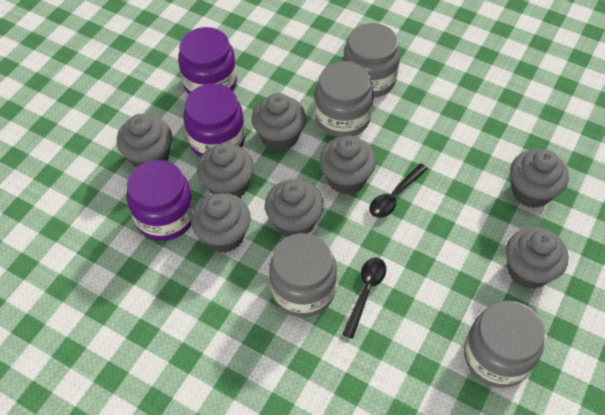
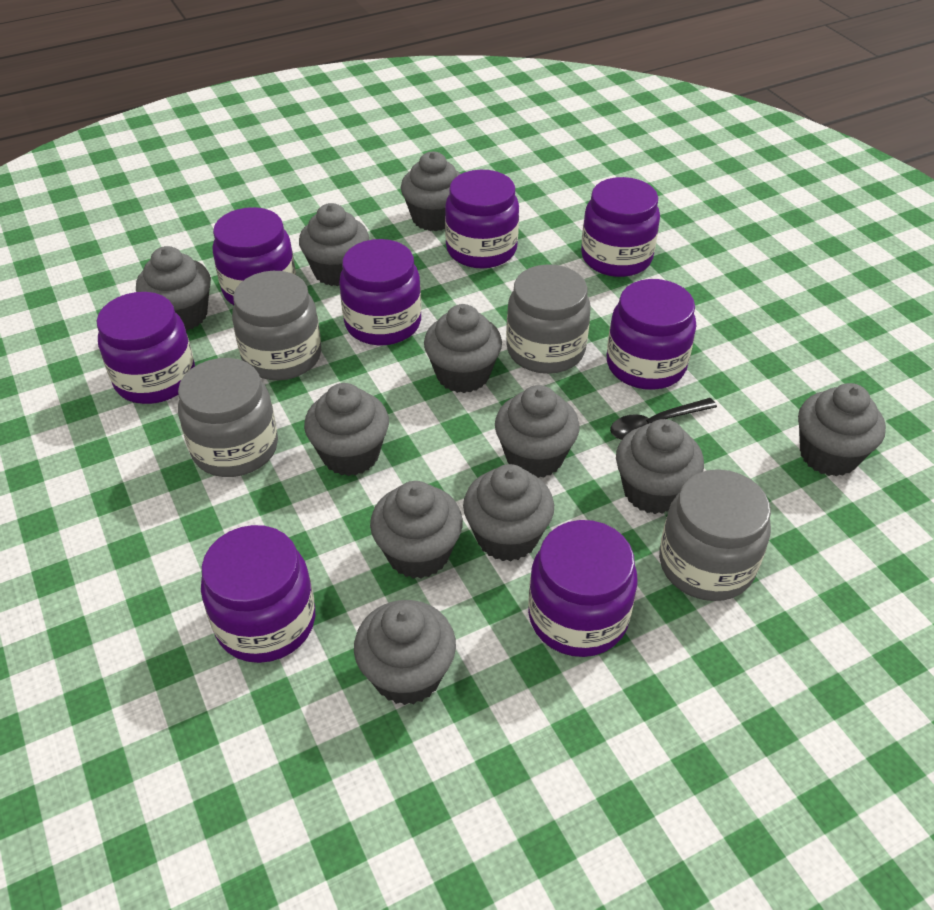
black spoon: 2 -> 1
grey cupcake: 8 -> 11
purple jar: 3 -> 8

